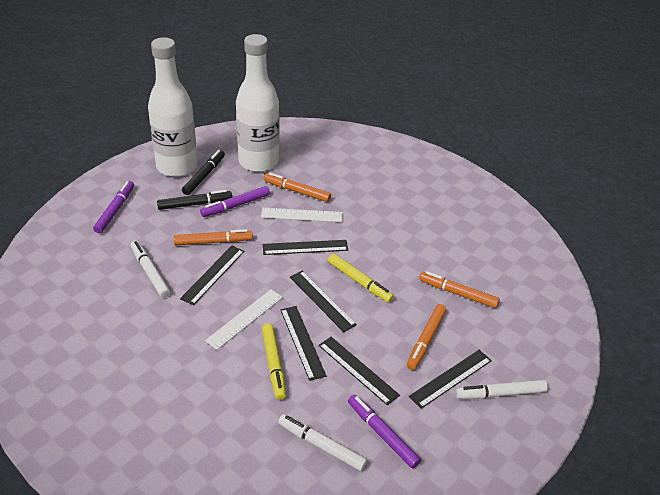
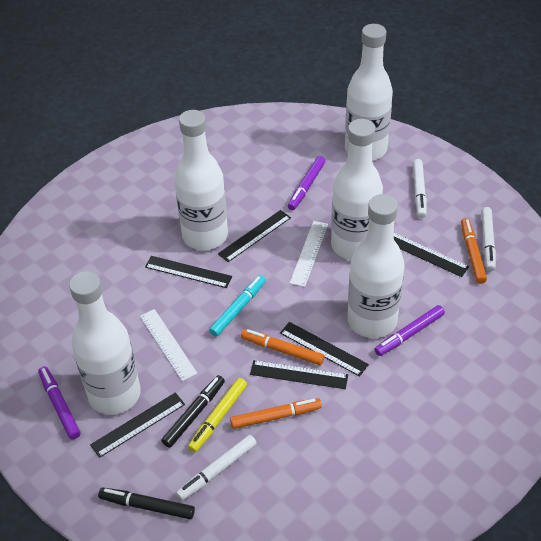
orange marker: 4 -> 3
turquoise marker: 0 -> 1
white bottle: 2 -> 5
yellow marker: 2 -> 1

